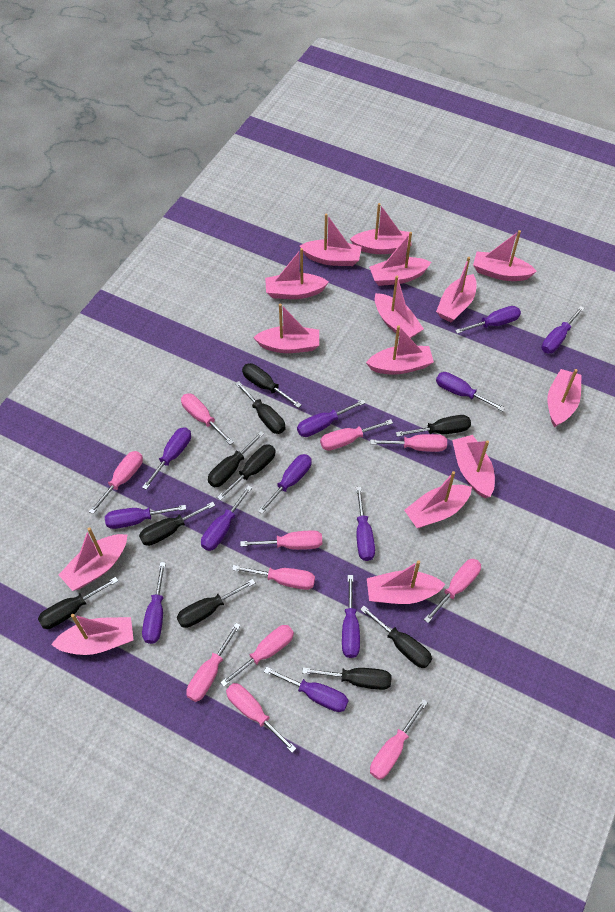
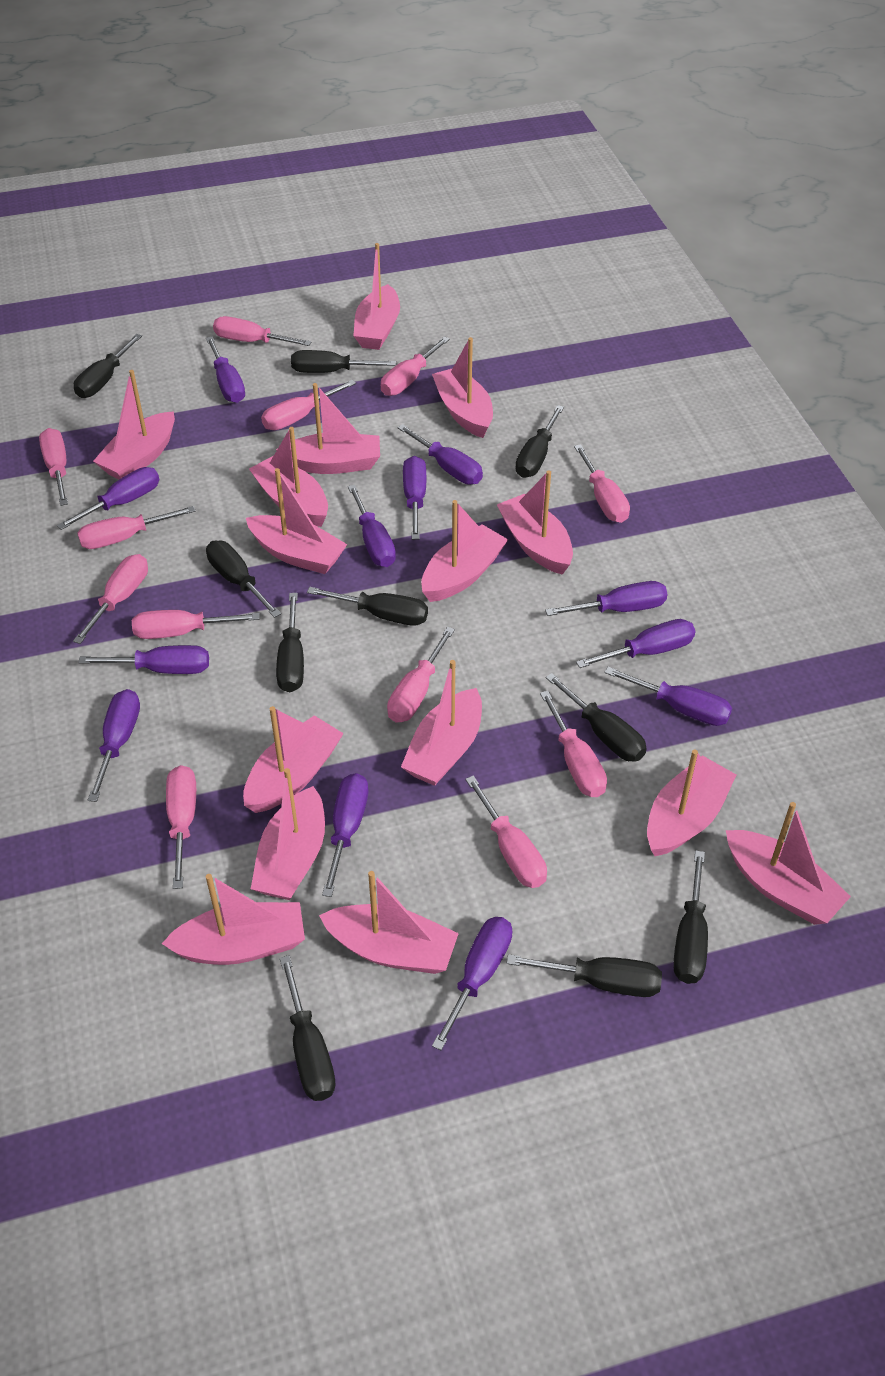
pink screwdriver: 11 -> 12

